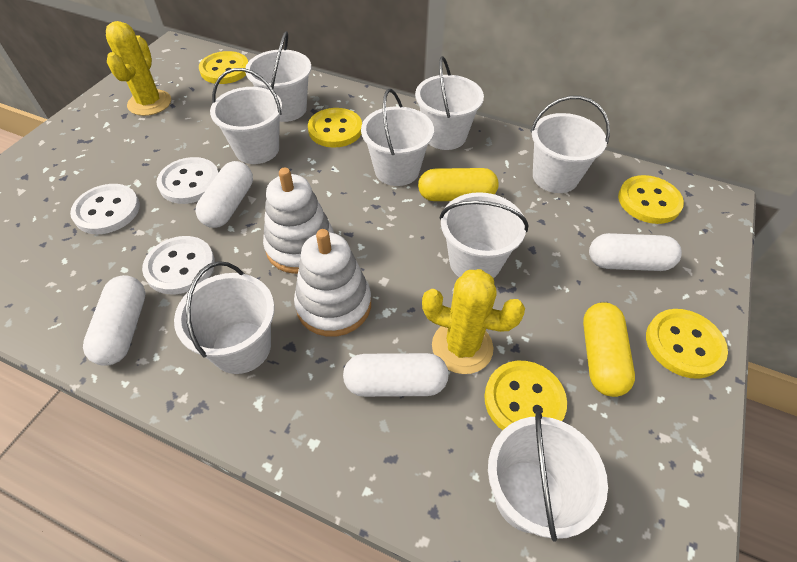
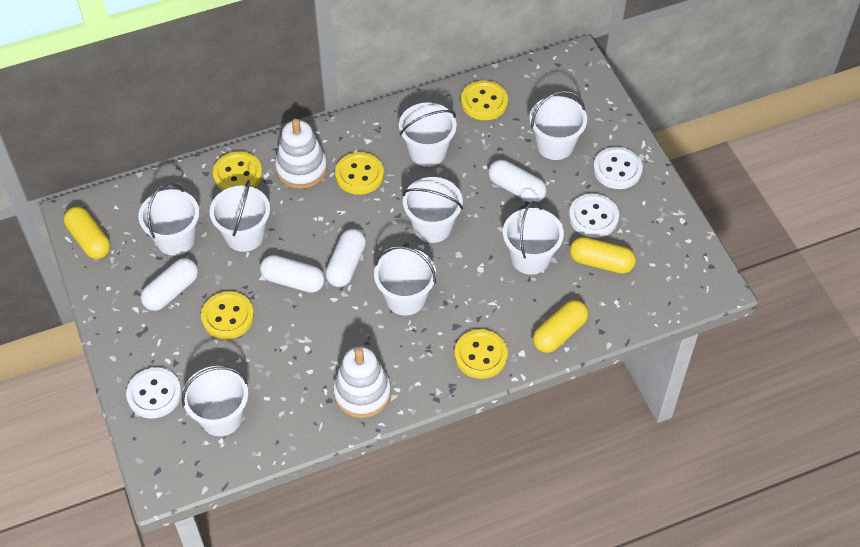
yellow cactus: 2 -> 0
yellow capsule: 2 -> 3

